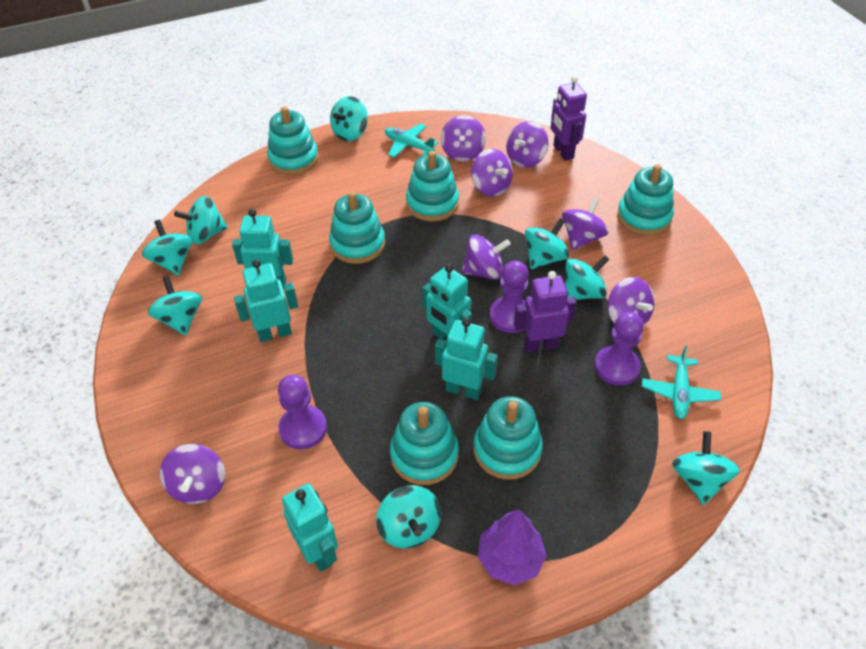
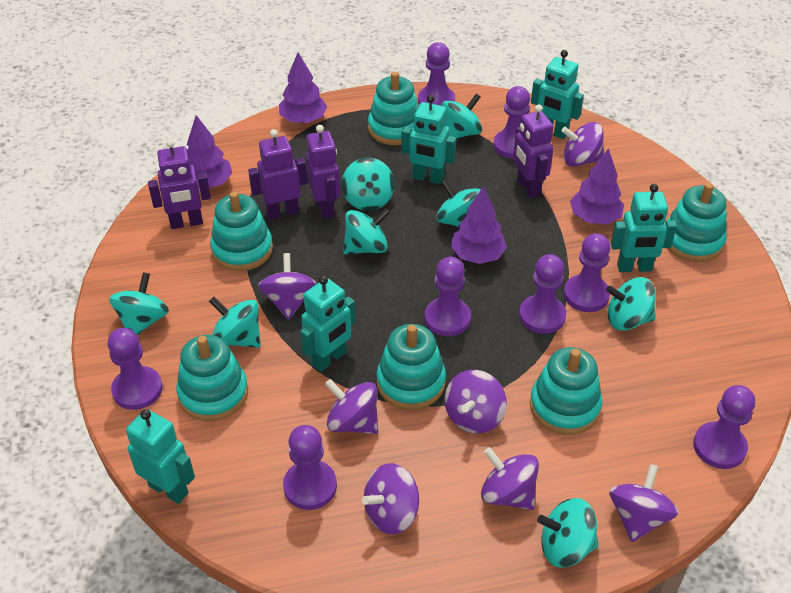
purple pawn: 3 -> 8
purple robot: 2 -> 4
purple tree: 1 -> 4
turquoise plane: 2 -> 0

